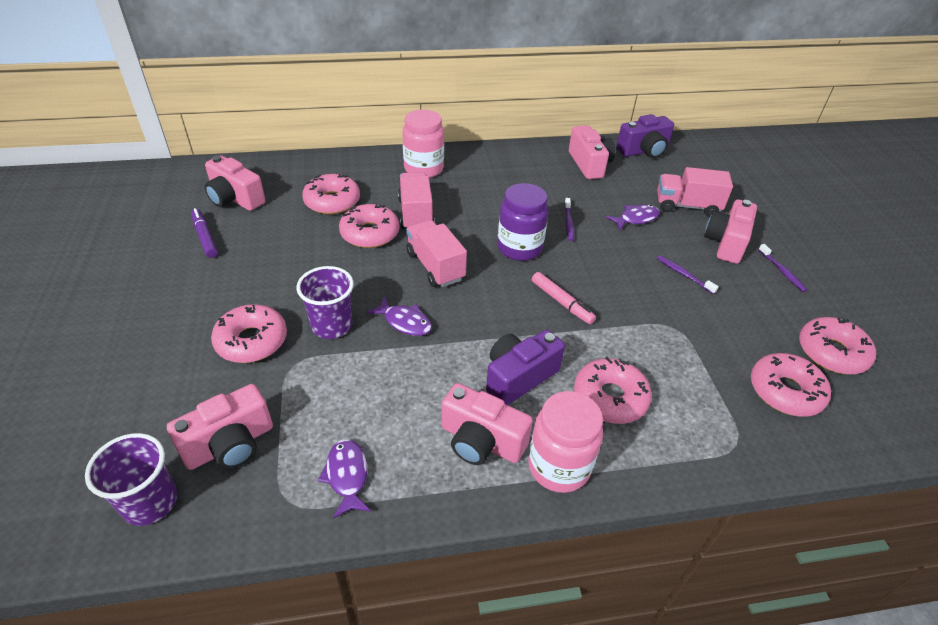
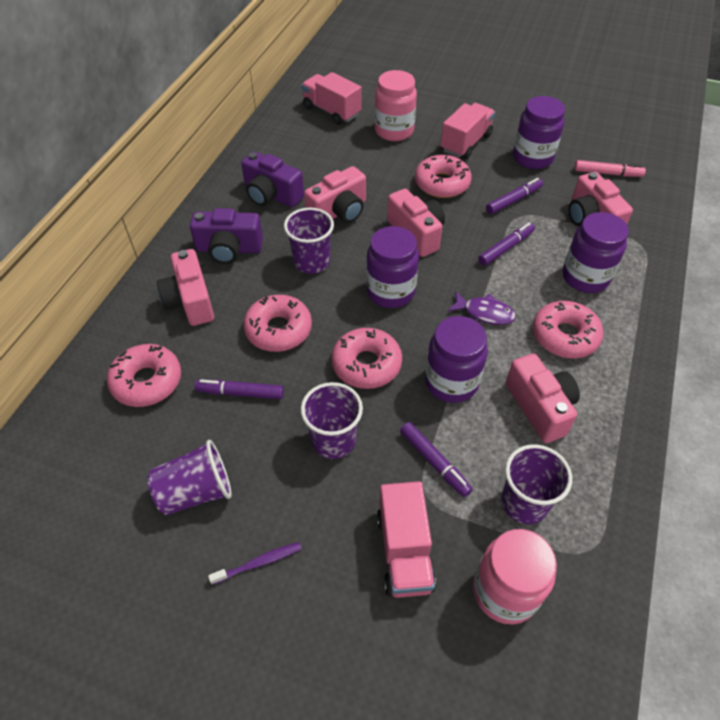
pink donut: 6 -> 5
purple cup: 2 -> 4
purple fish: 3 -> 1
purple jar: 1 -> 4
purple marker: 1 -> 4
purple toothbrush: 3 -> 1

